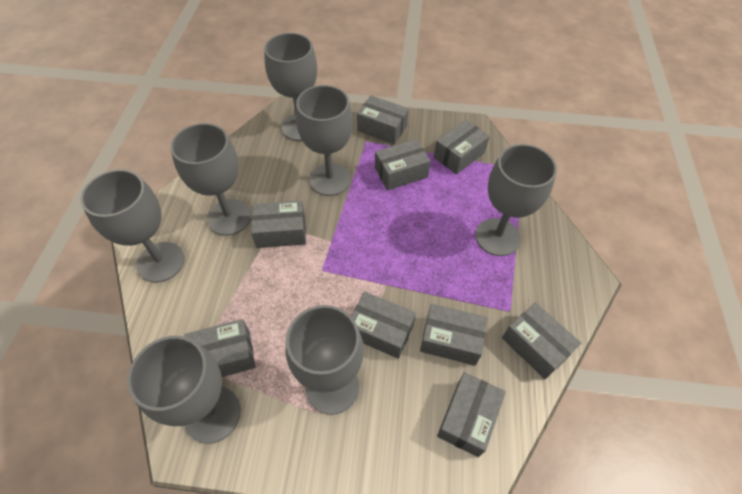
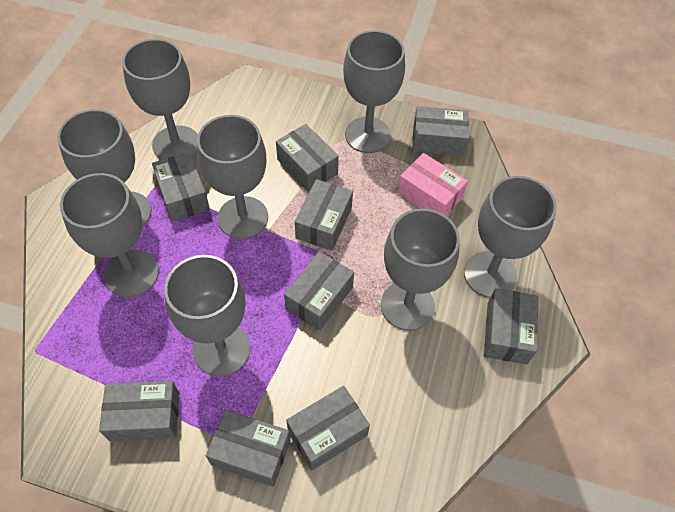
grey goblet: 7 -> 8
pink box: 0 -> 1

